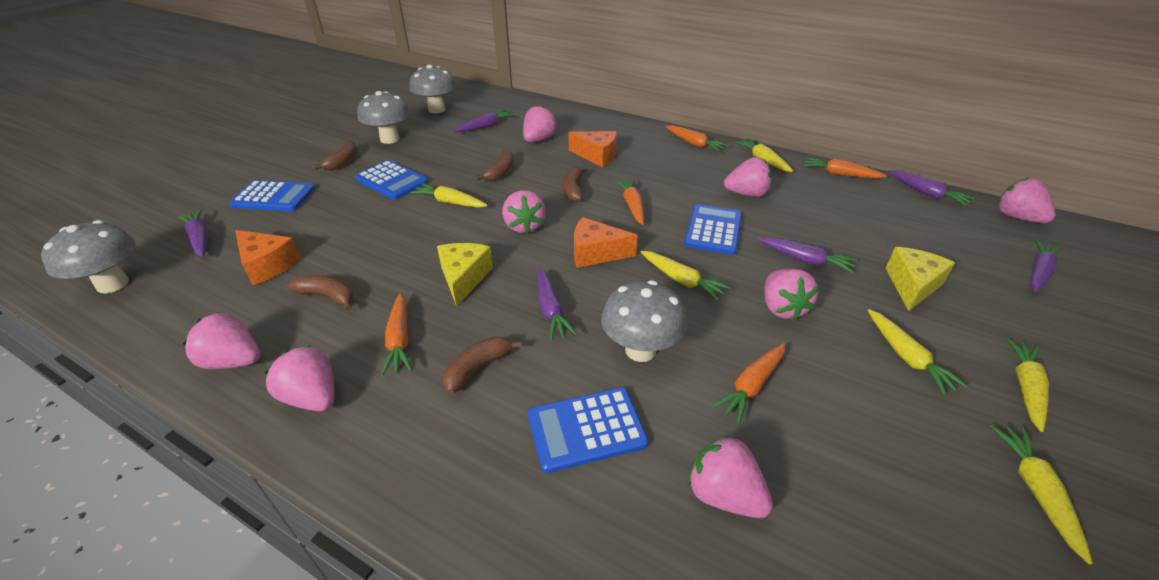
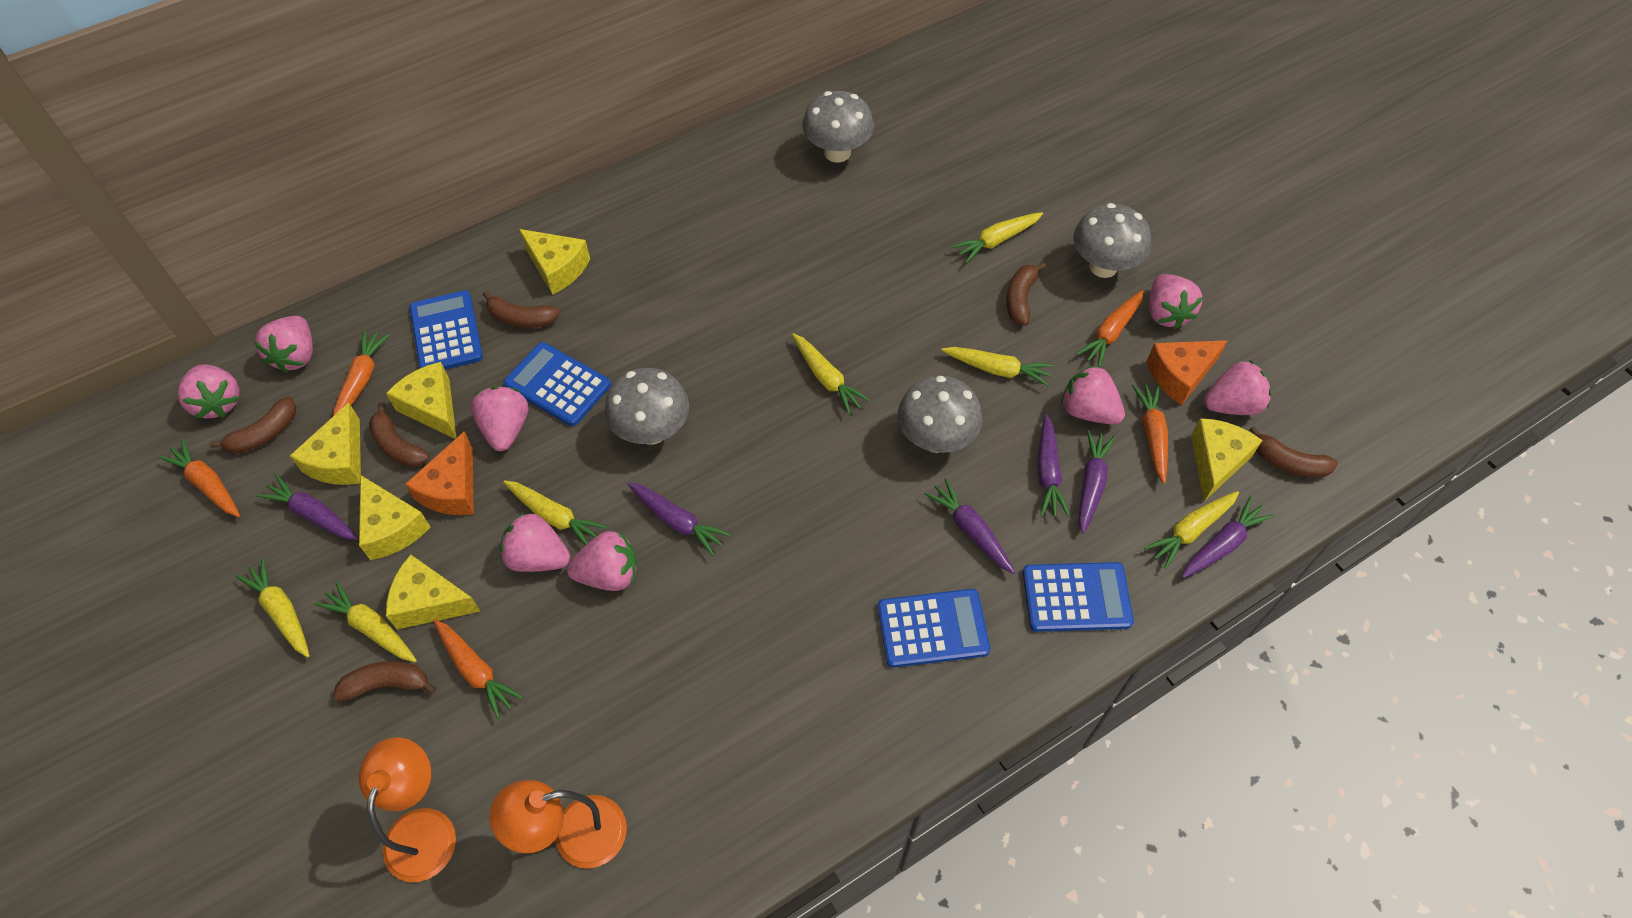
brown banana: 5 -> 6
orange cheese: 3 -> 2
orange lamp: 0 -> 2
yellow carrot: 6 -> 7
yellow cheese: 2 -> 6

